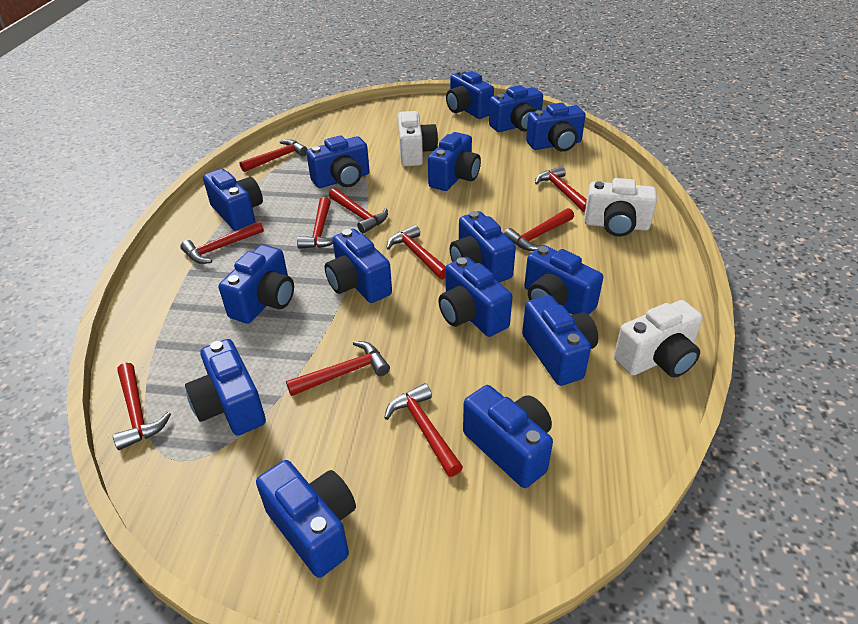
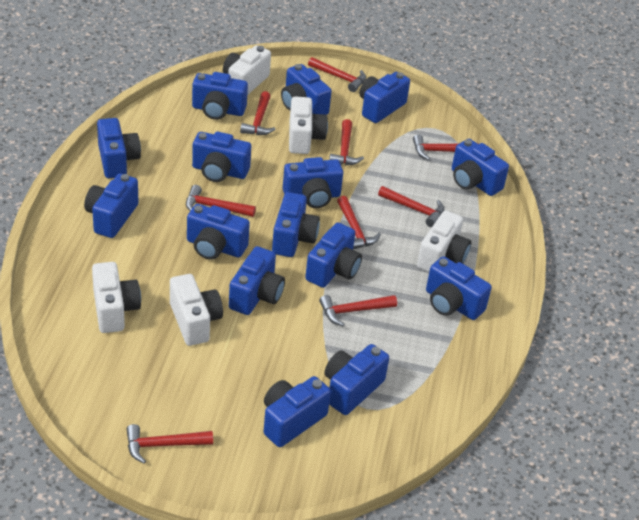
red hammer: 10 -> 9
white camera: 3 -> 5

